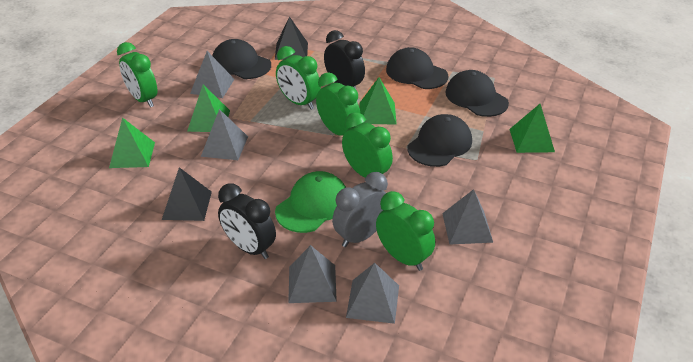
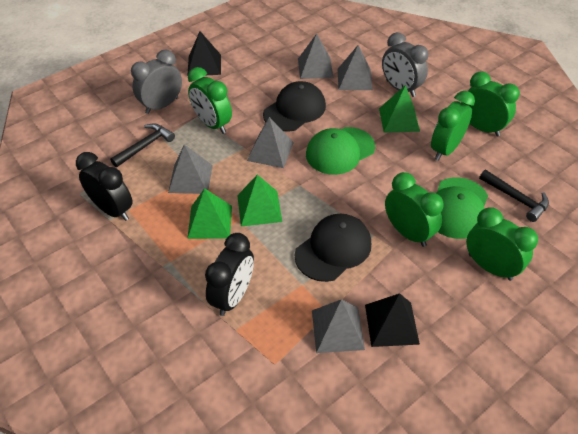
black cap: 4 -> 2
black hammer: 0 -> 2
green cap: 1 -> 2
green pyramid: 4 -> 3
grey clock: 1 -> 2

